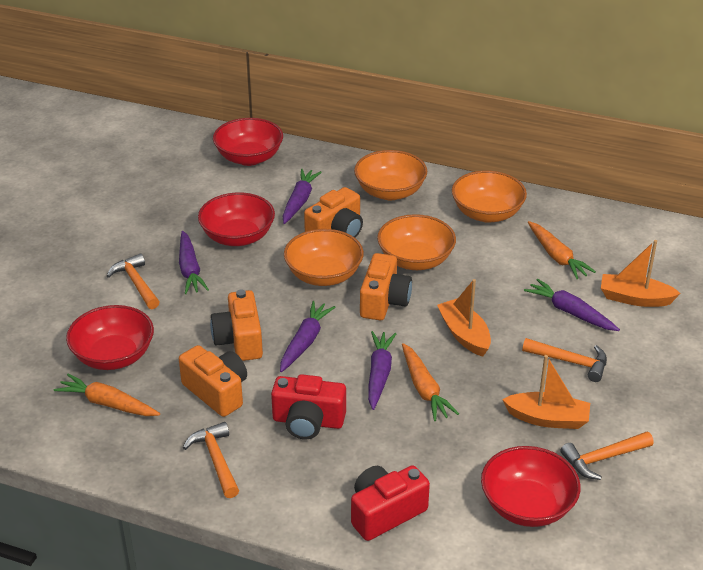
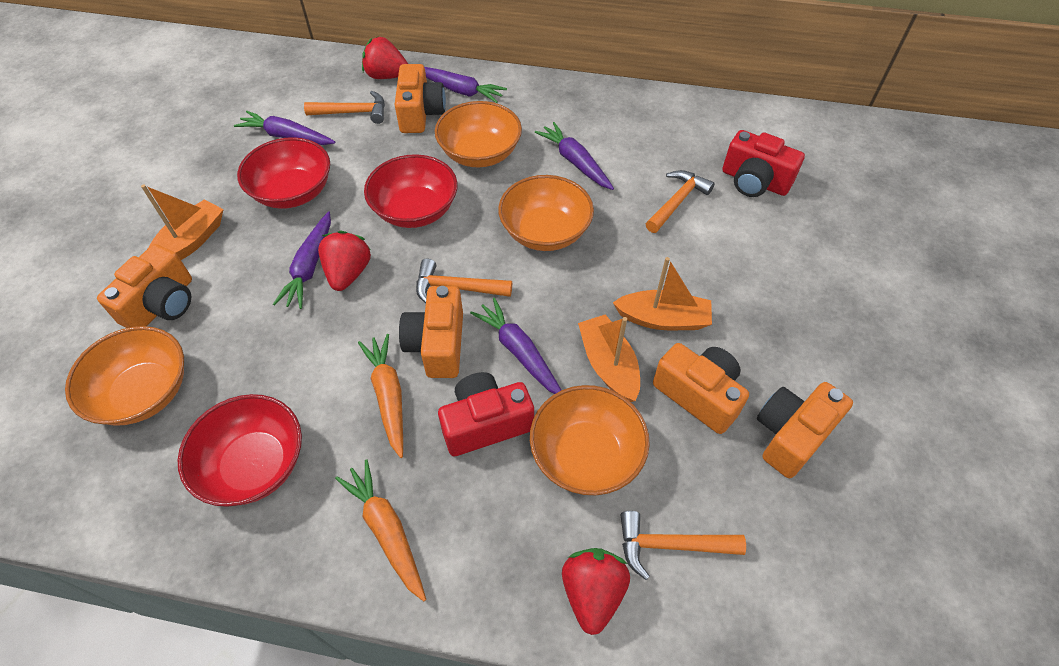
orange camera: 4 -> 5
orange carrot: 3 -> 2
red bowl: 4 -> 3
red strawberry: 0 -> 3

